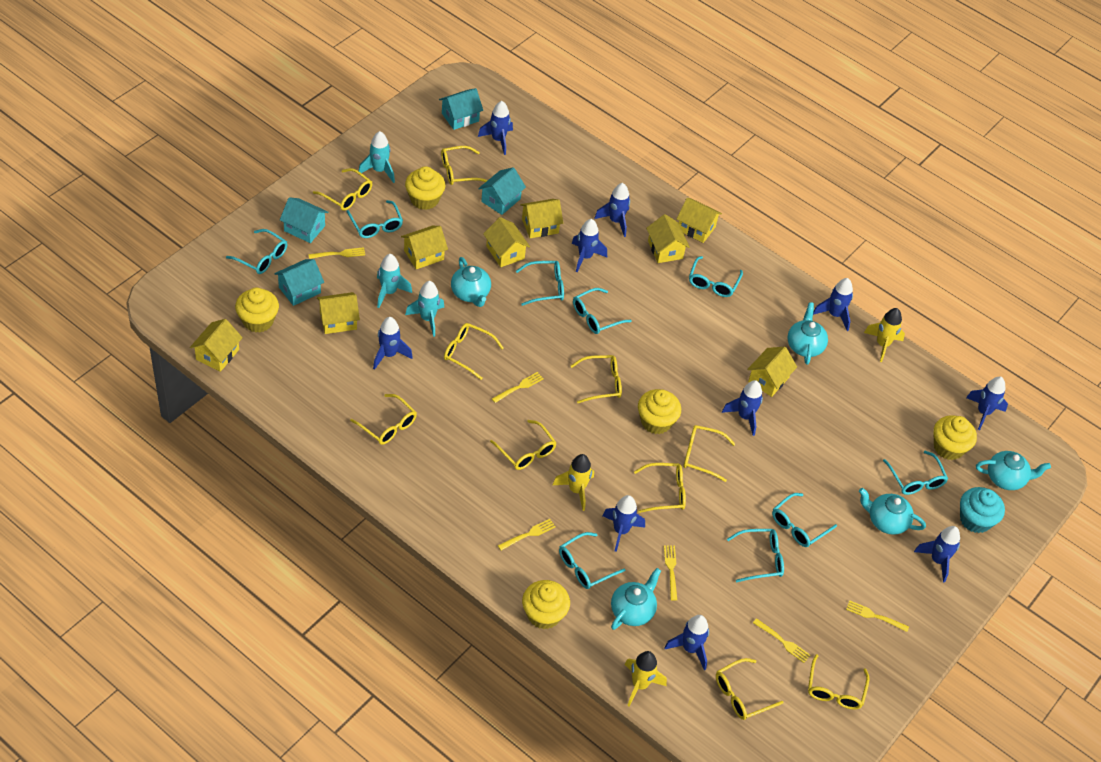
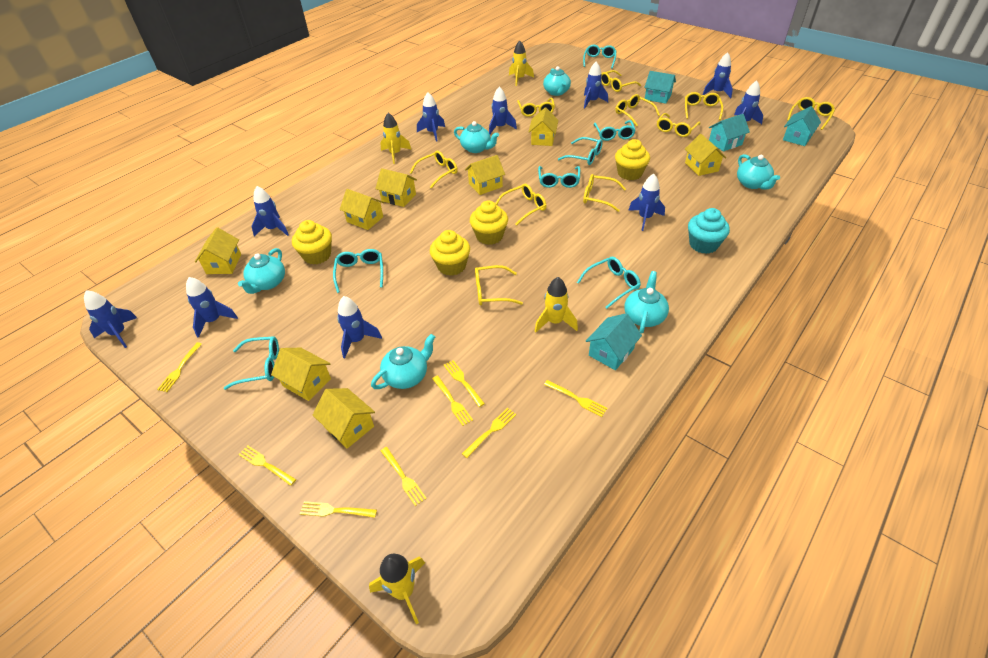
turquoise glasses: 9 -> 7
turquoise rocket: 3 -> 0
turquoise teapot: 5 -> 6
yellow cupcake: 5 -> 4
yellow fork: 6 -> 8
yellow rocket: 3 -> 4

